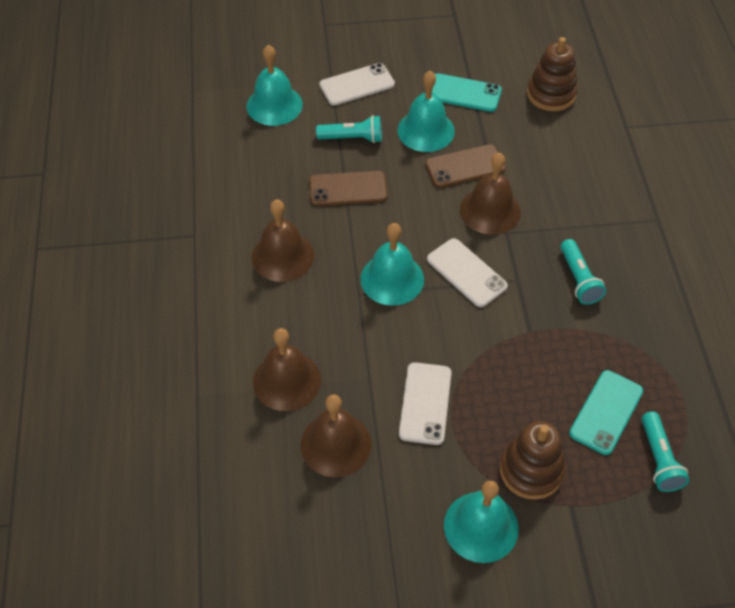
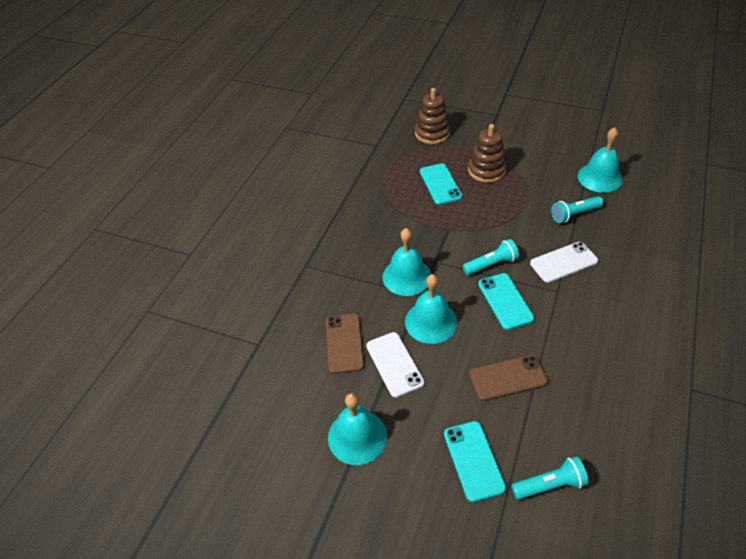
brown bell: 4 -> 0
turquoise phone: 2 -> 3
white phone: 3 -> 2

